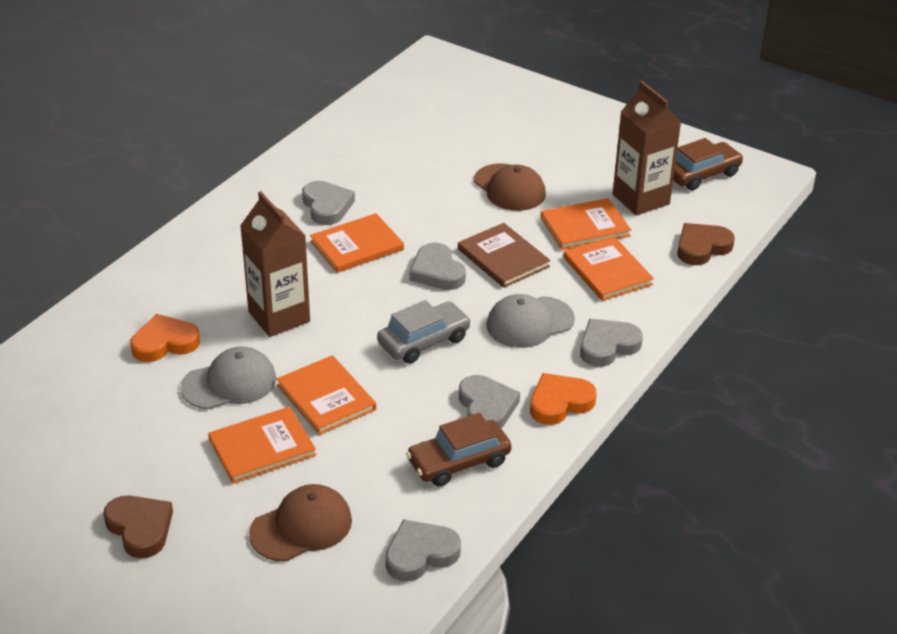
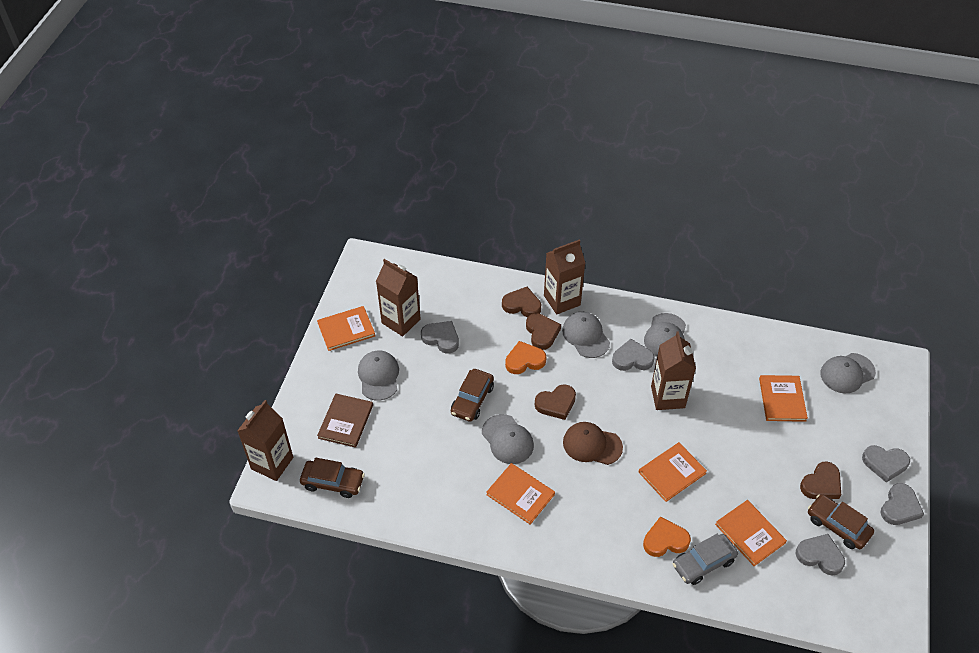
brown cap: 2 -> 1
brown car: 2 -> 3
brown carton: 2 -> 4
brown heart: 2 -> 4
grey cap: 2 -> 5

